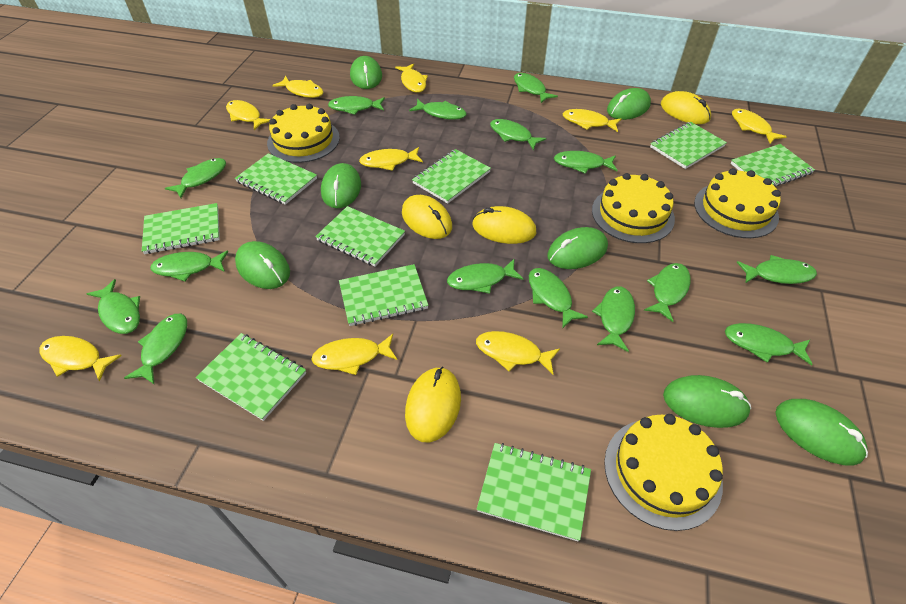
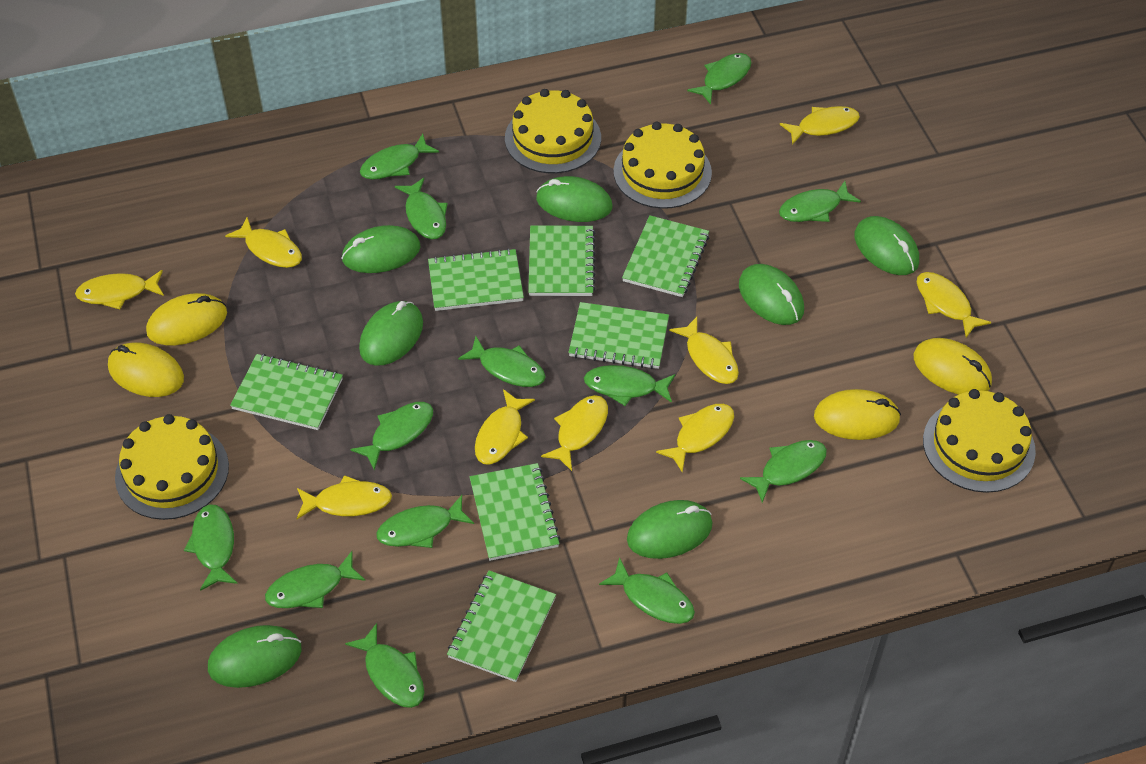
green fish: 15 -> 13
green notebook: 9 -> 7

